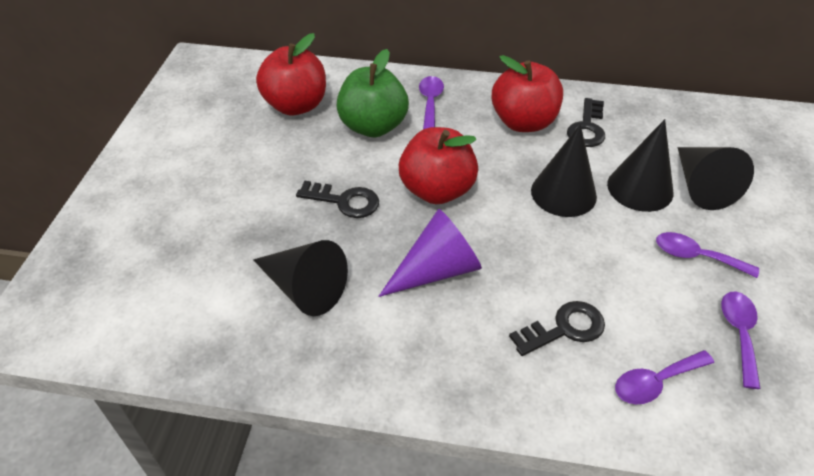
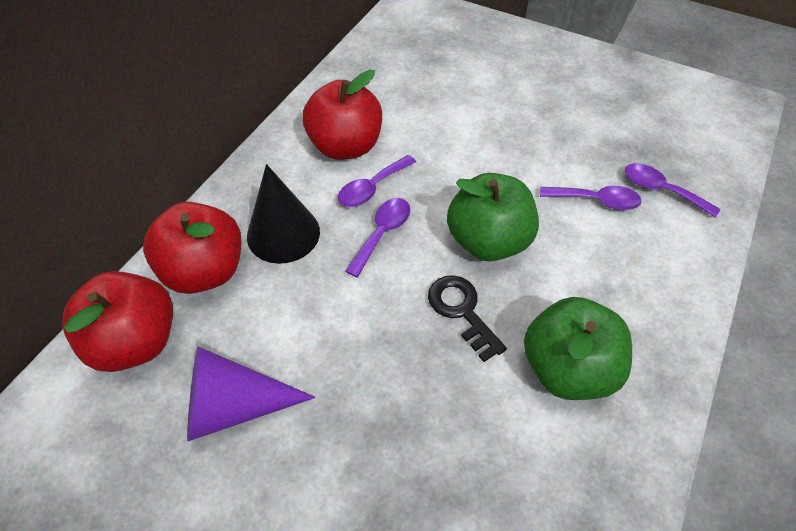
black cone: 4 -> 1
black key: 3 -> 1
green apple: 1 -> 2

